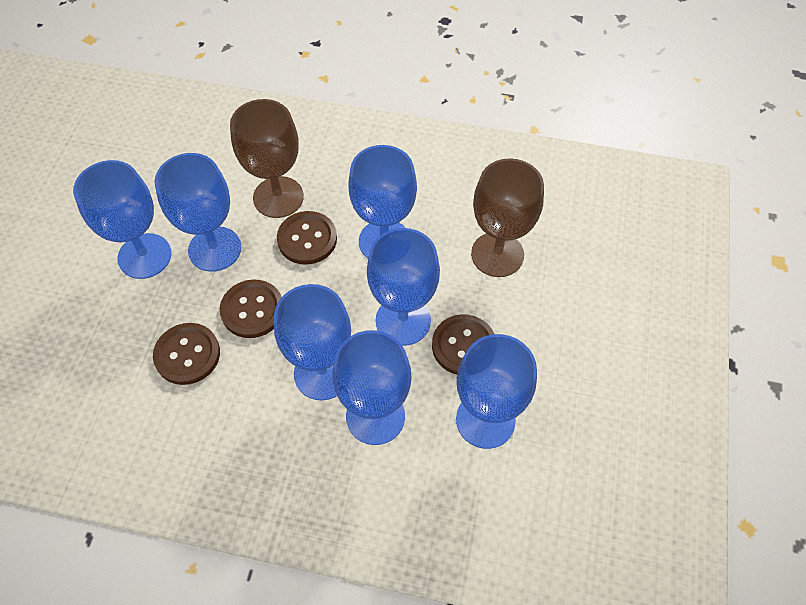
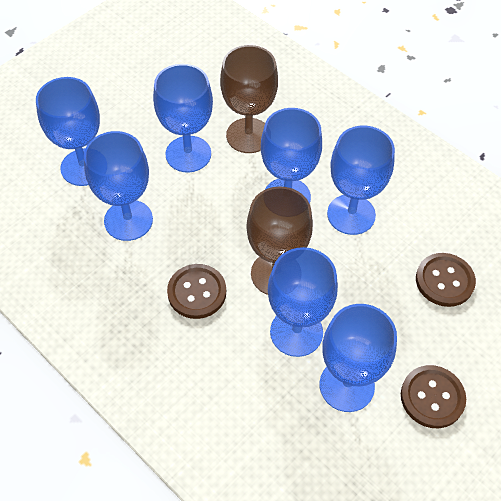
brown button: 4 -> 3

